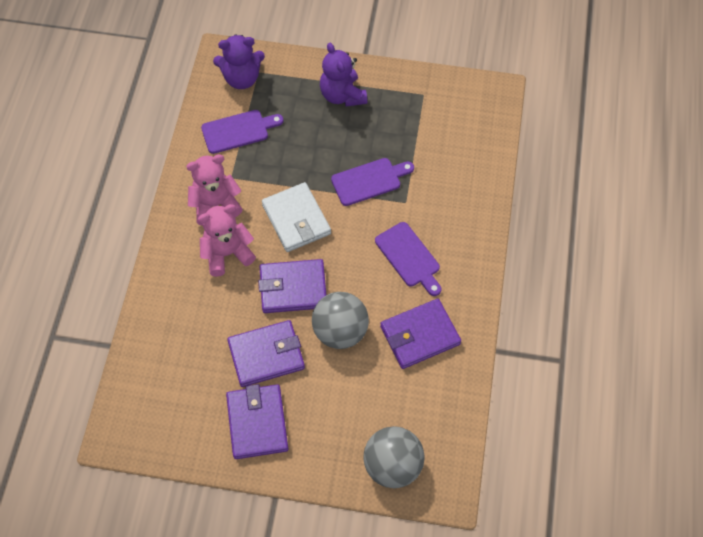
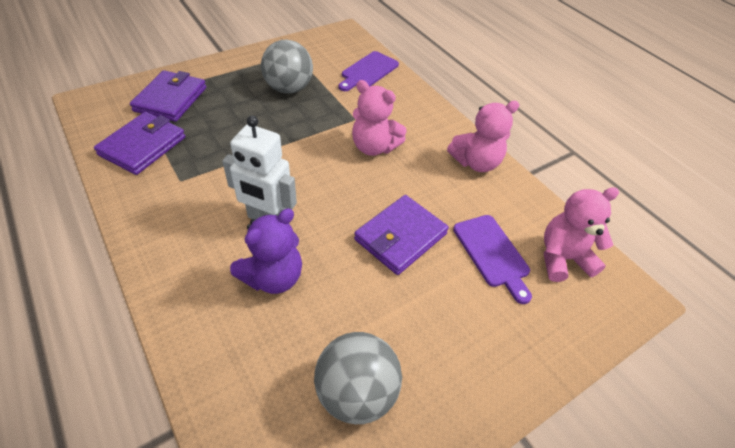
pink teddy bear: 2 -> 3
purple cutting board: 3 -> 2
purple teddy bear: 2 -> 1
purple wallet: 4 -> 3
white robot: 0 -> 1
white wallet: 1 -> 0

